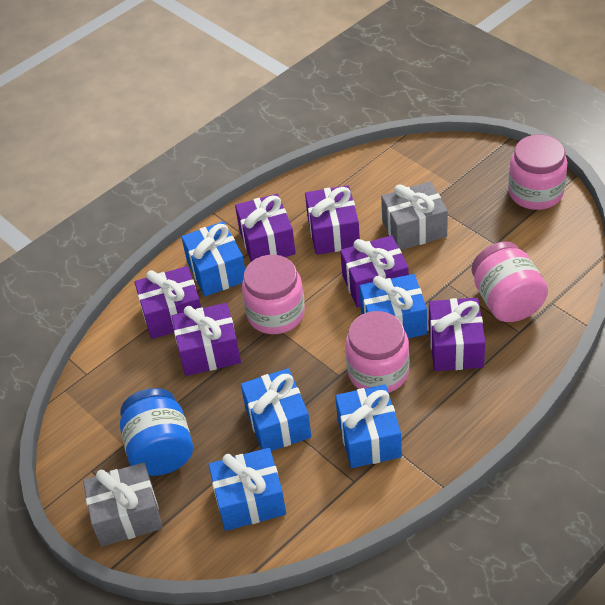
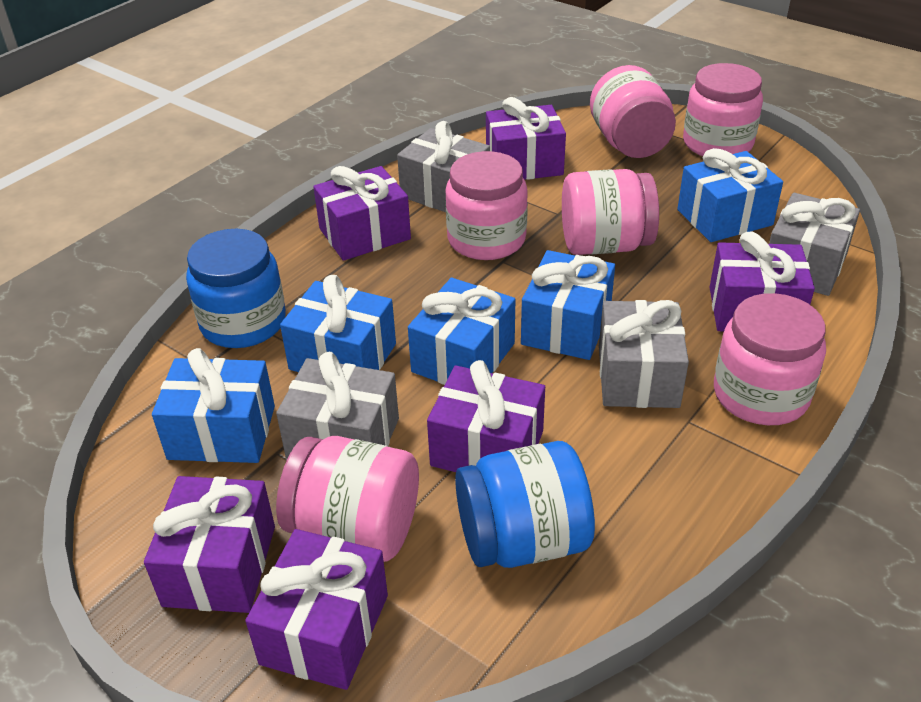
blue jar: 1 -> 2
grey gift: 2 -> 4
pink jar: 4 -> 6

